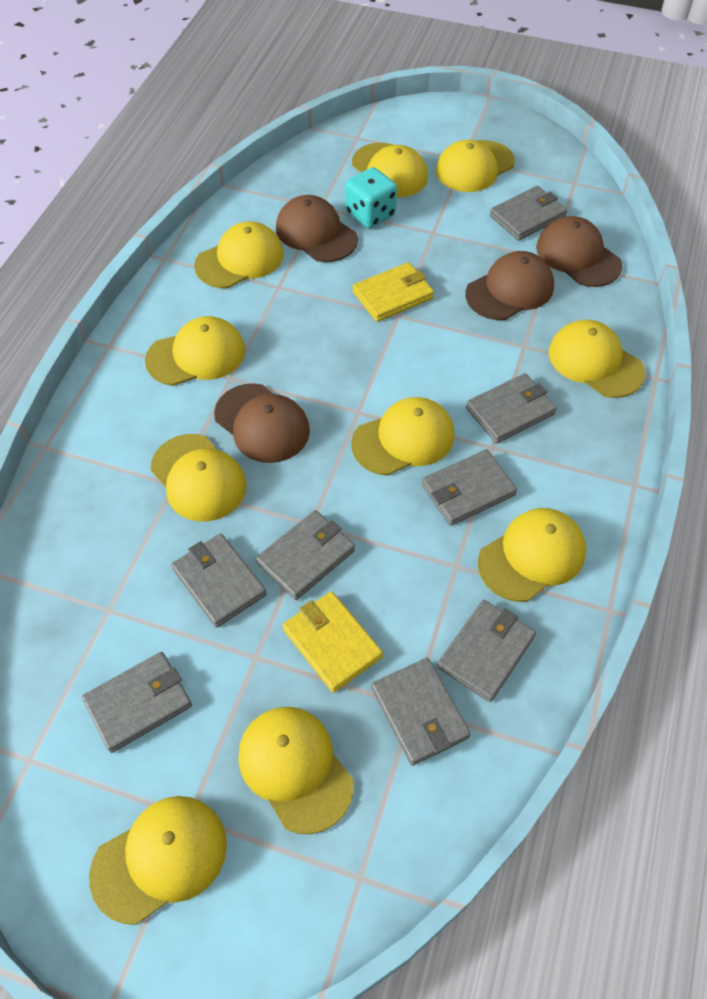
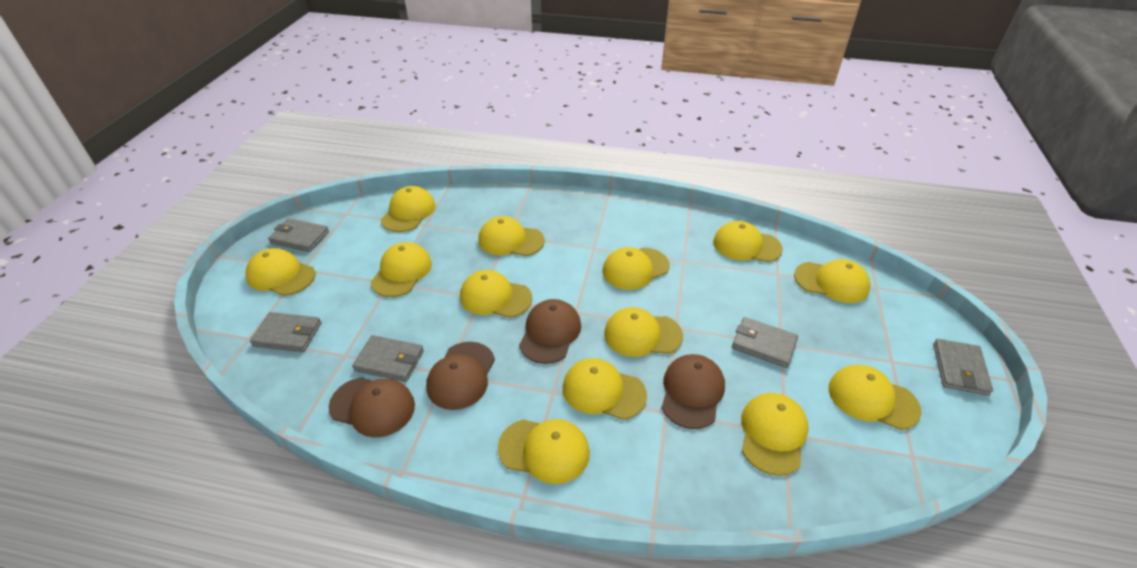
grey wallet: 8 -> 5
turquoise dice: 1 -> 0
yellow cap: 10 -> 13
yellow wallet: 2 -> 0

